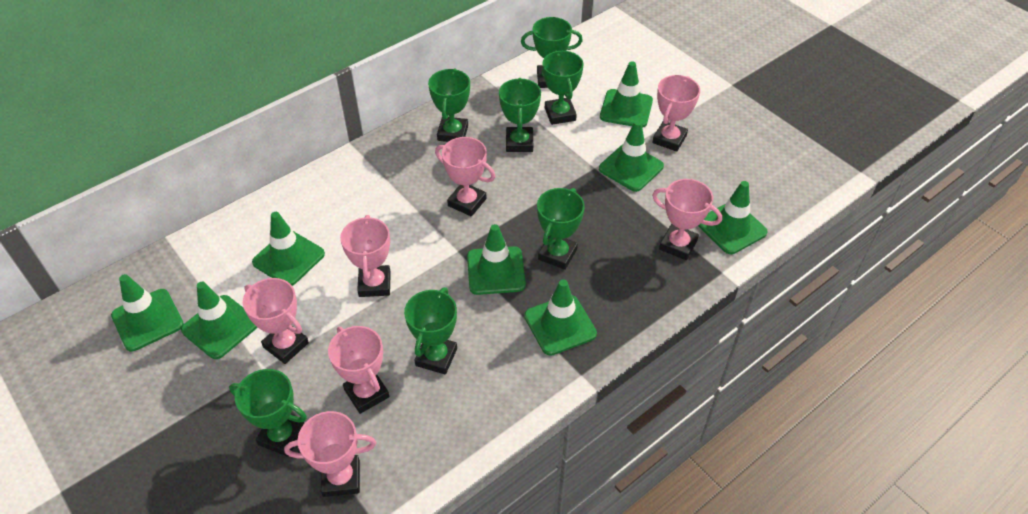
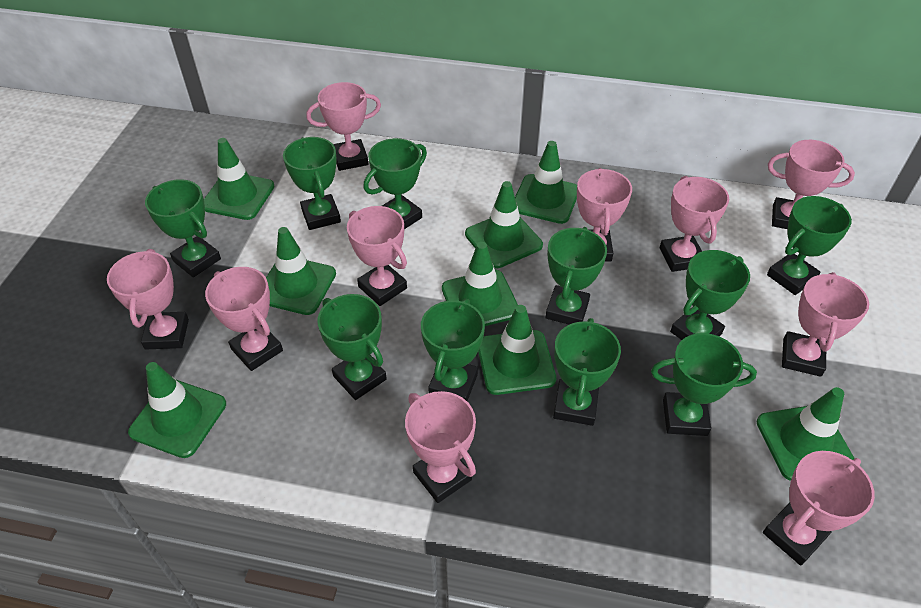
green trophy: 7 -> 10
pink trophy: 7 -> 10

